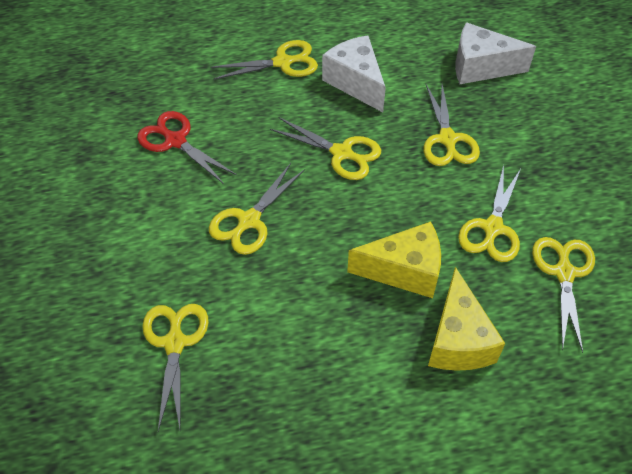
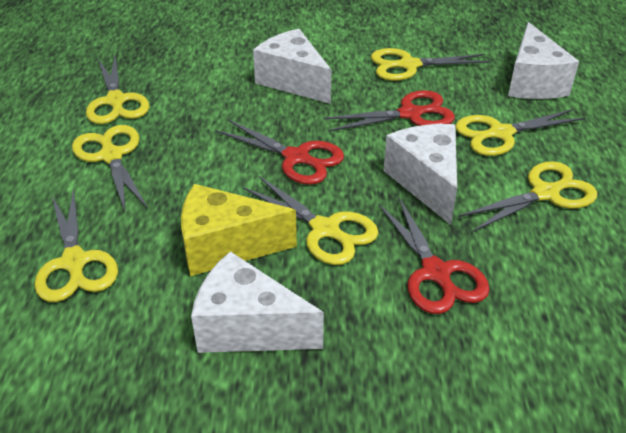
red scissors: 1 -> 3
white cheese: 2 -> 4
yellow cheese: 2 -> 1

